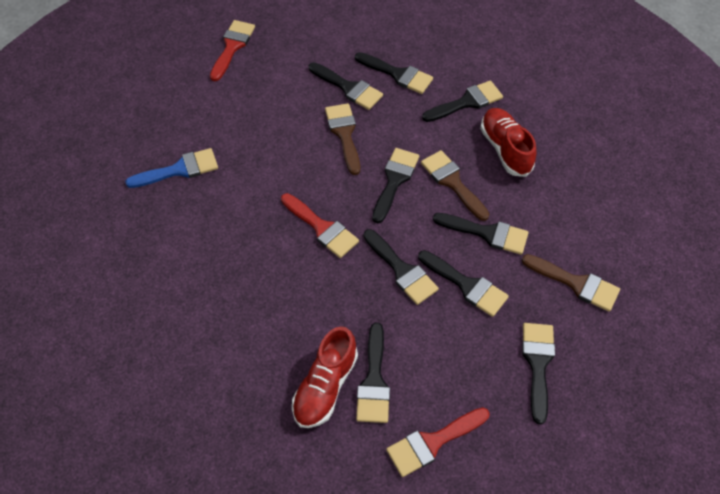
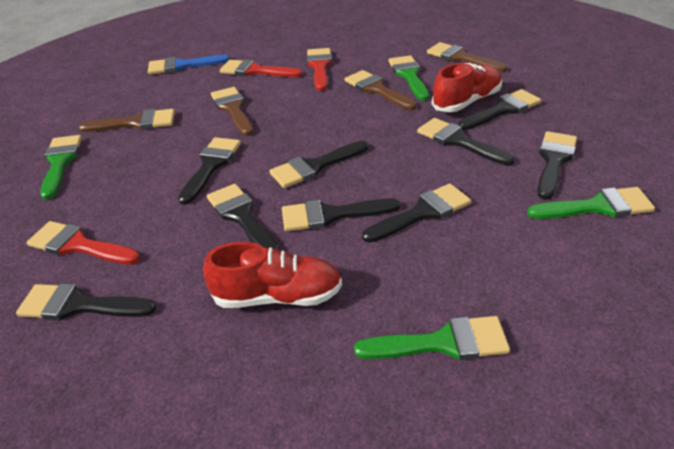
brown brush: 3 -> 4
green brush: 0 -> 4

